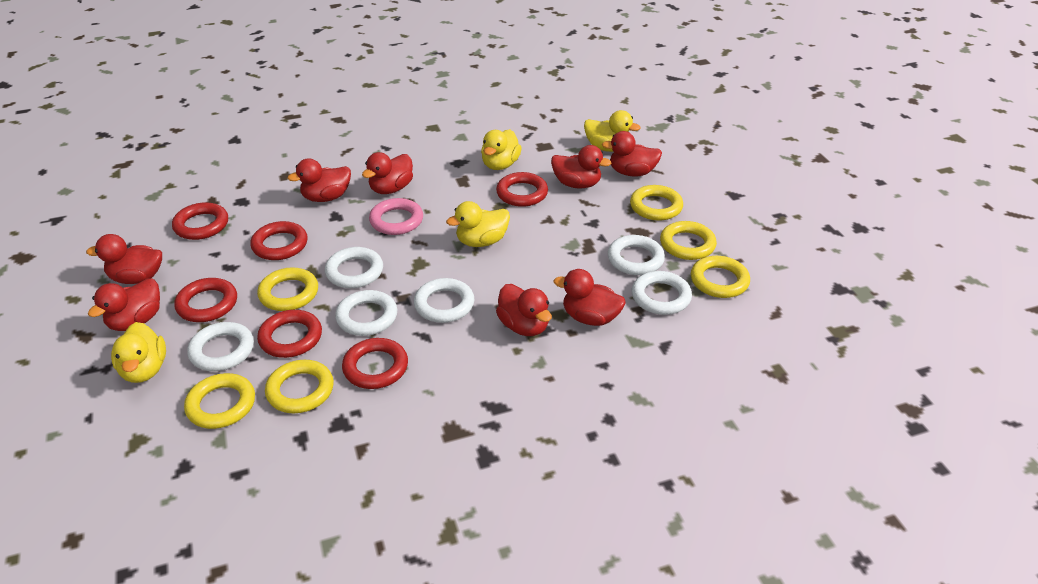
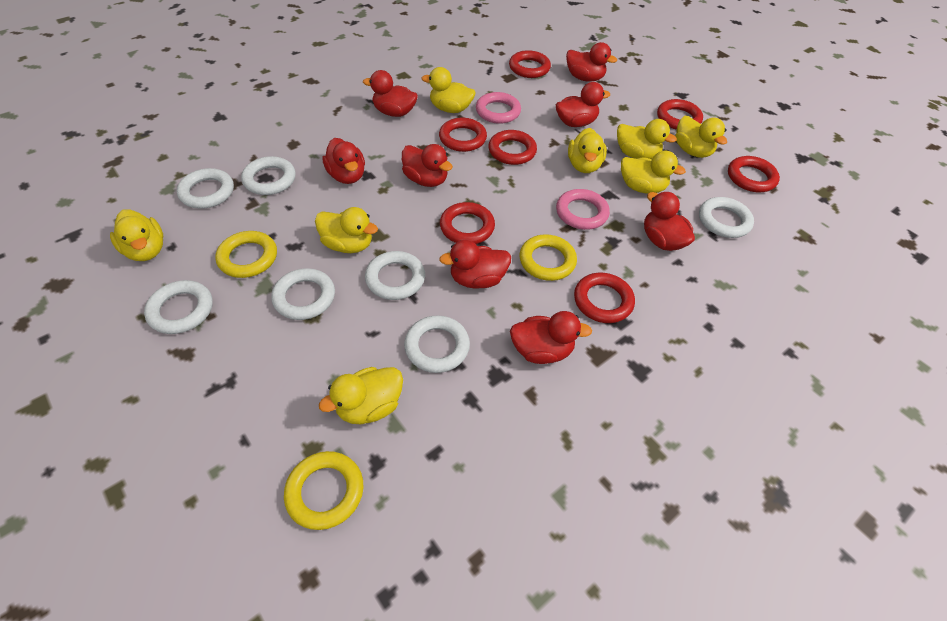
pink ring: 1 -> 2
red ring: 6 -> 7
white ring: 6 -> 7
yellow duck: 4 -> 8
yellow ring: 6 -> 3

